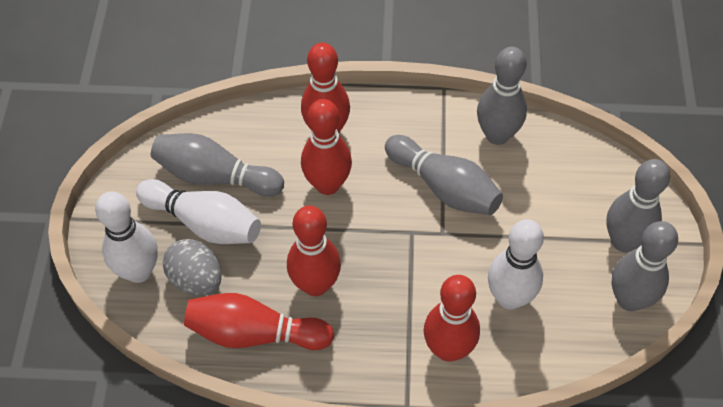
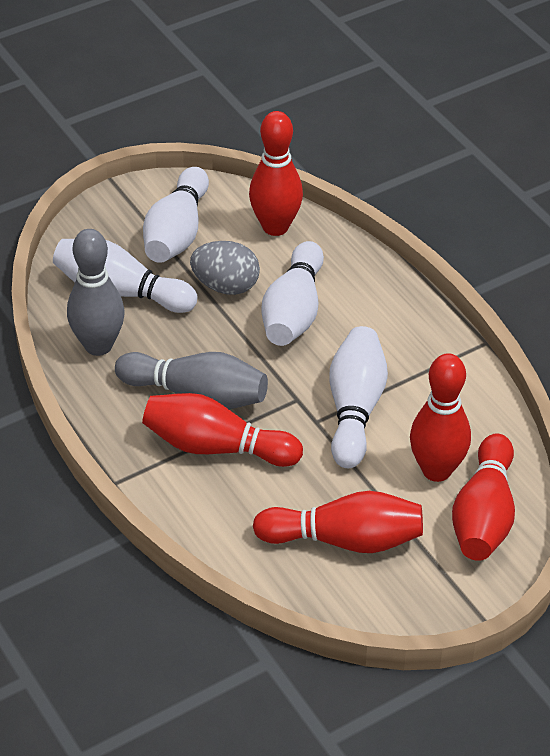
grey bowling pin: 5 -> 2
white bowling pin: 3 -> 4

